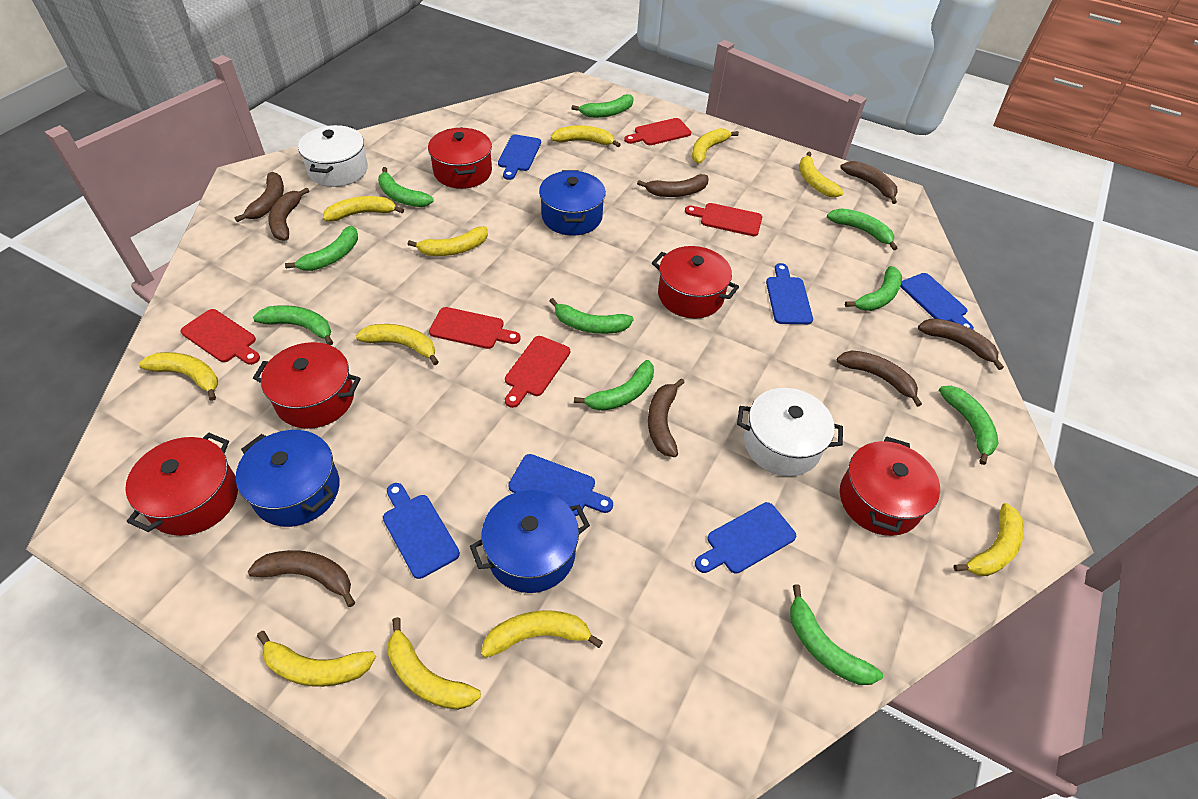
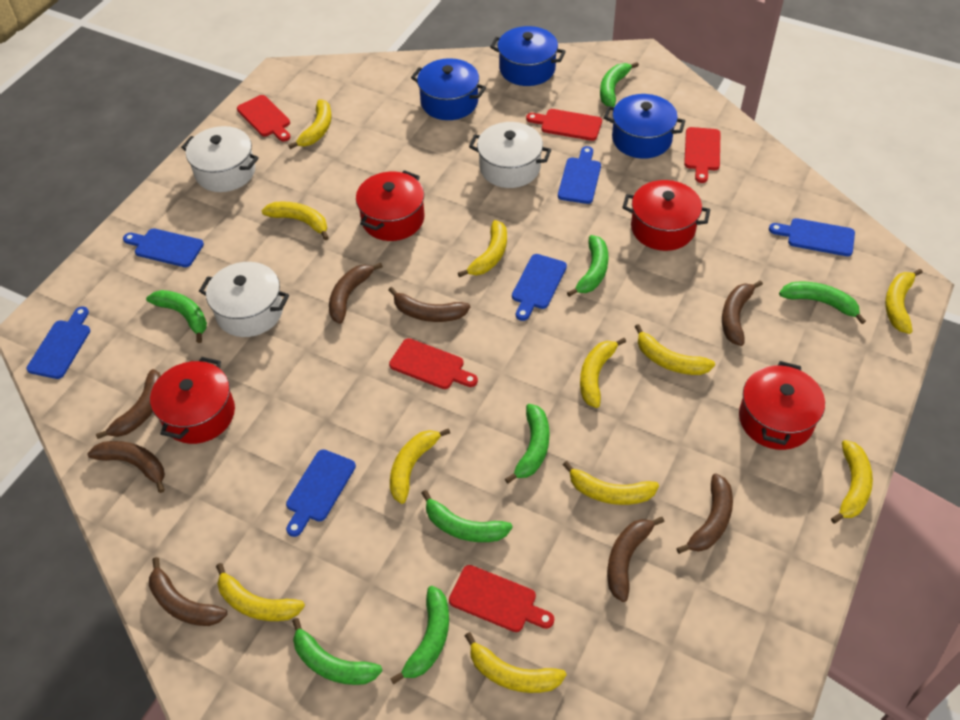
green banana: 10 -> 8
red pot: 5 -> 4
white pot: 2 -> 3

